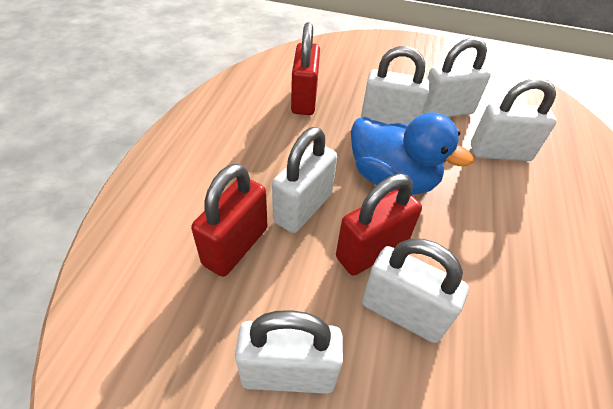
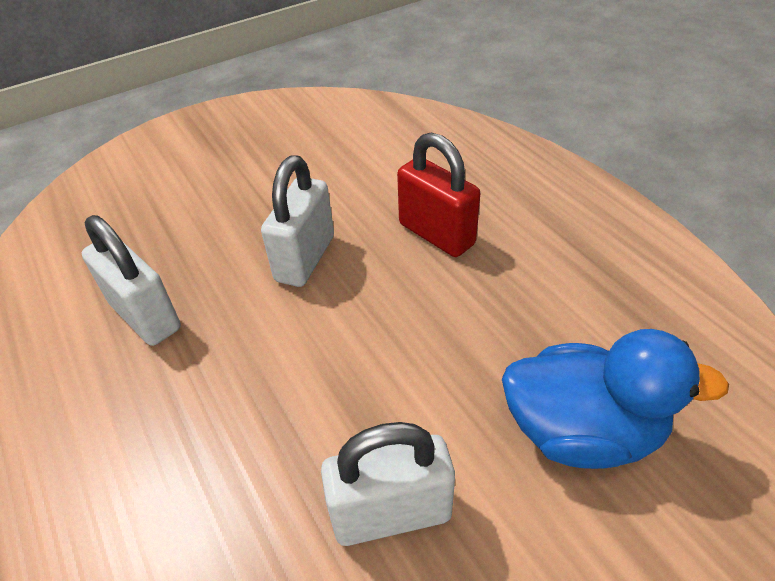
red padlock: 3 -> 1
white padlock: 6 -> 3

